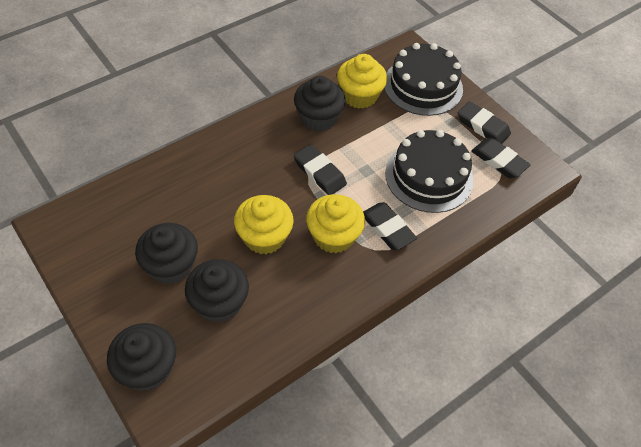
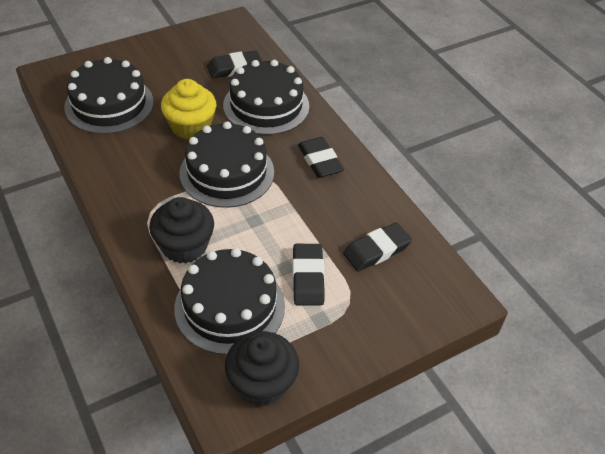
black cake: 2 -> 4
black cupcake: 4 -> 2
yellow cupcake: 3 -> 1

